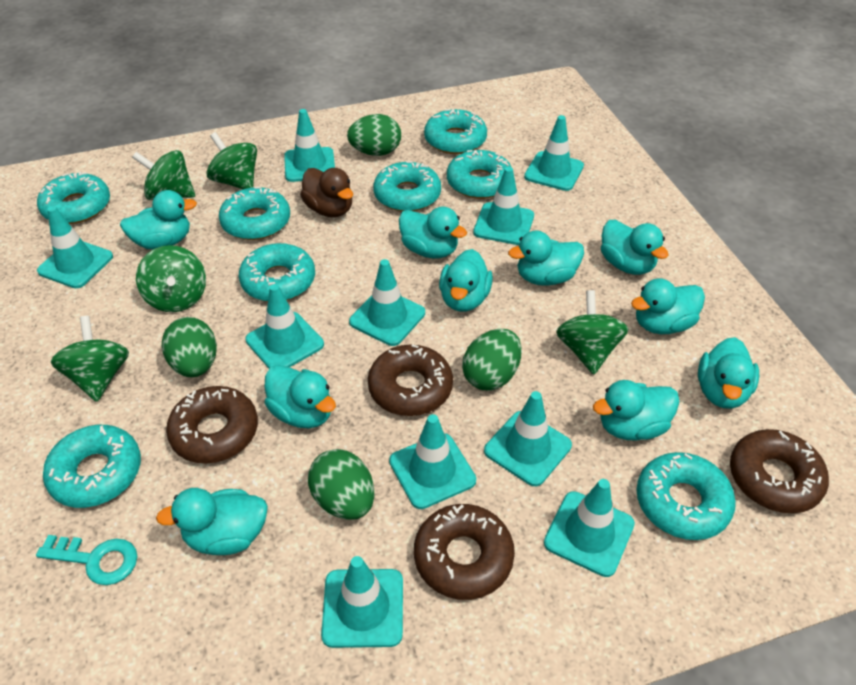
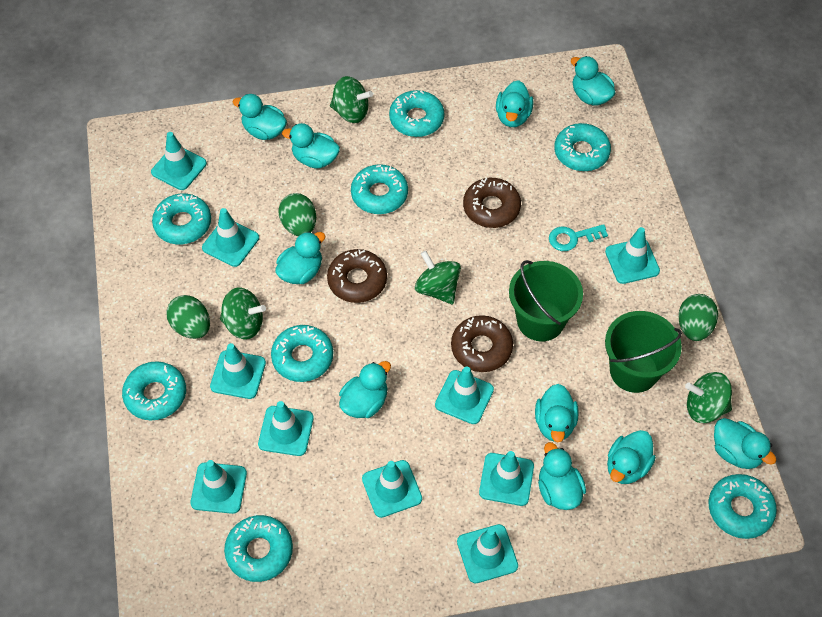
brown donut: 4 -> 3
brown duck: 1 -> 0
green bucket: 0 -> 2
green egg: 4 -> 3
green spinning top: 5 -> 4

